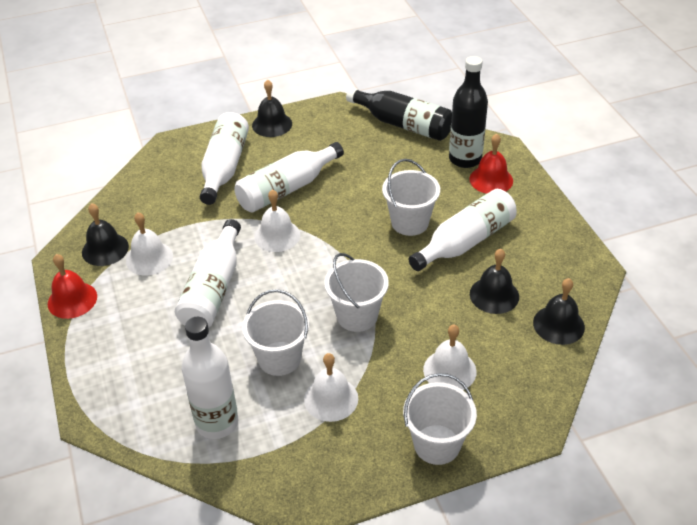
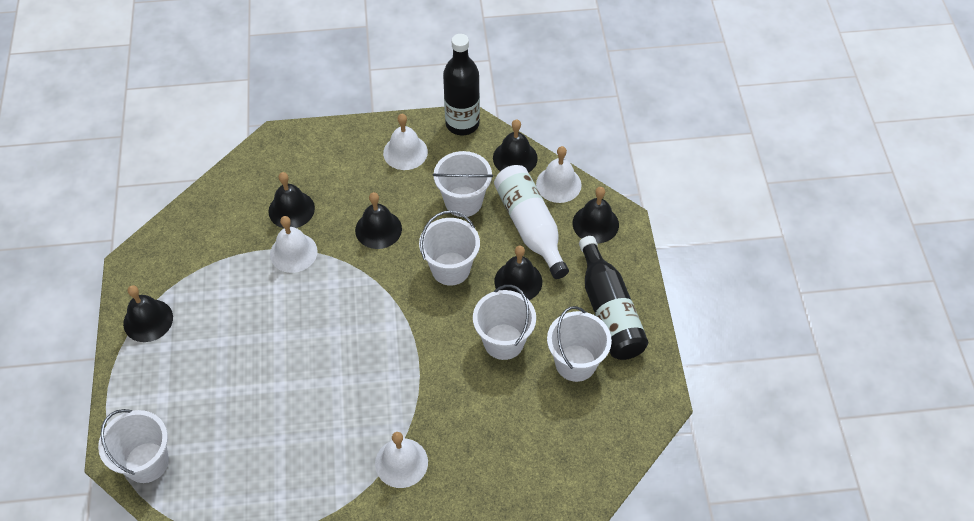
black bell: 4 -> 6
red bell: 2 -> 0
white bottle: 5 -> 1
white bucket: 4 -> 5

